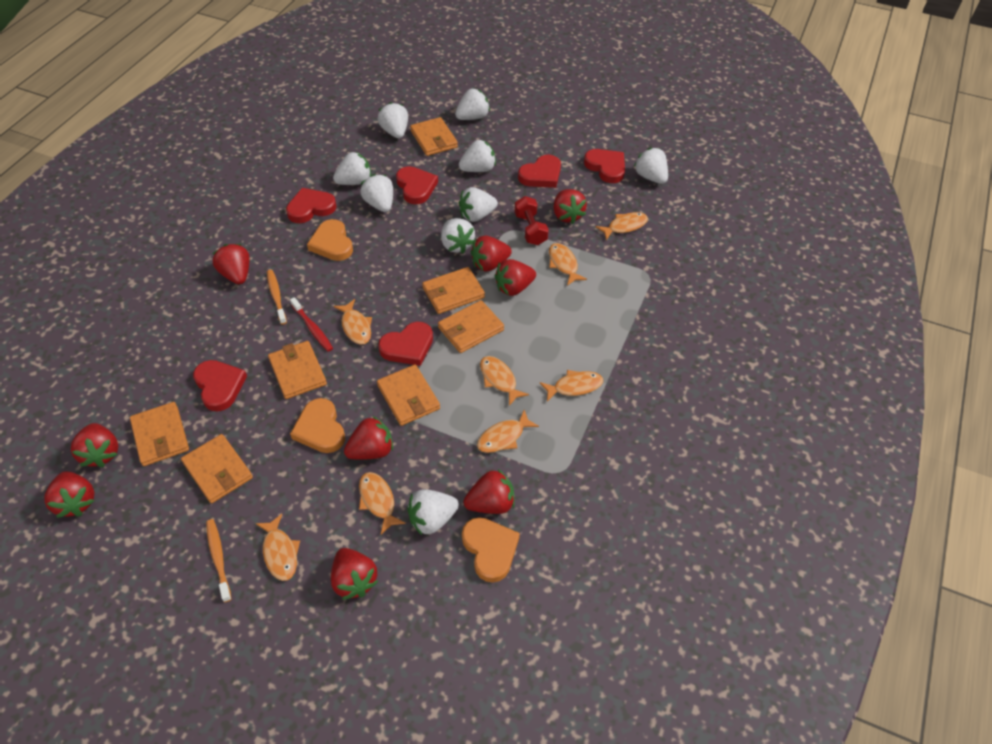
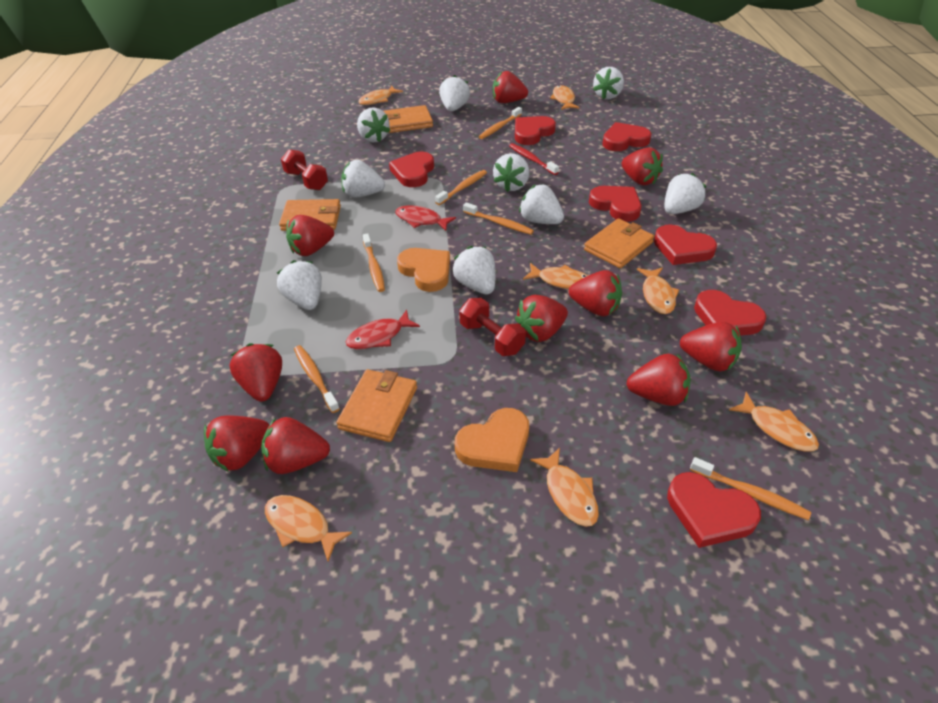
orange fish: 8 -> 7
orange heart: 3 -> 2
orange toothbrush: 2 -> 6
orange wallet: 7 -> 4
red dumbbell: 1 -> 2
red fish: 0 -> 2
red heart: 6 -> 7
red strawberry: 9 -> 10

